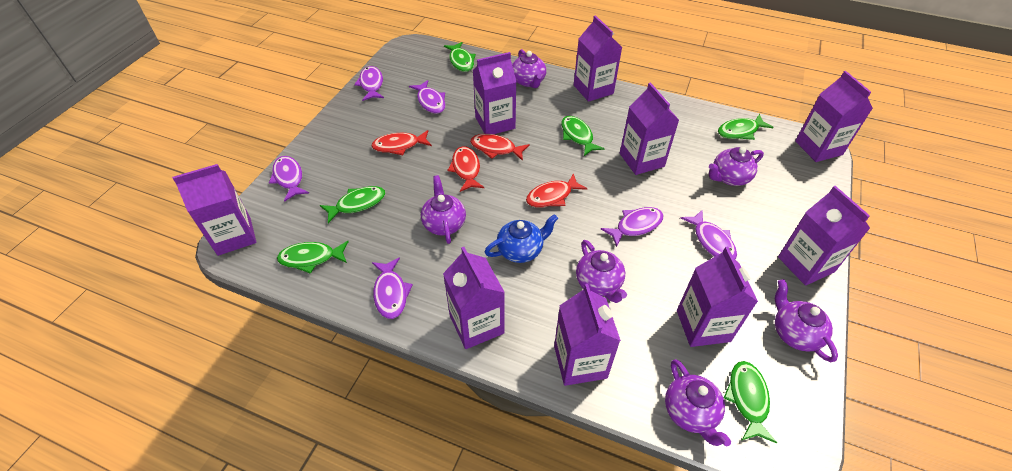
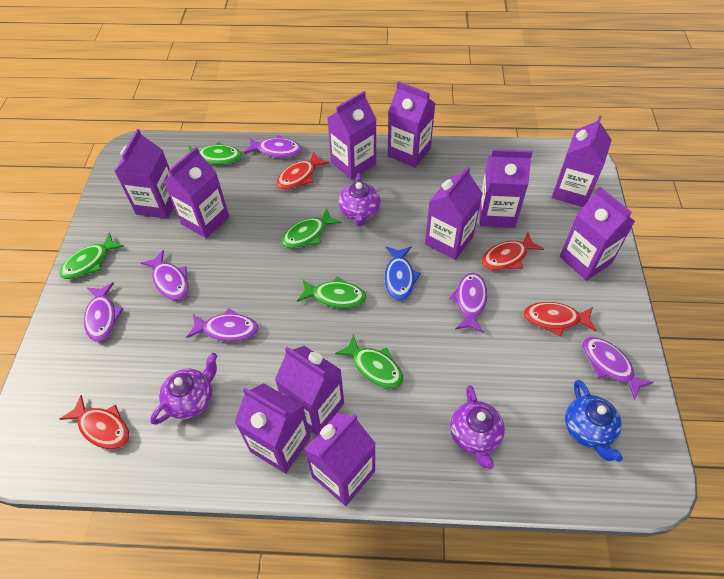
blue fish: 0 -> 1
green fish: 6 -> 5
purple carton: 9 -> 11
purple teapot: 6 -> 3

